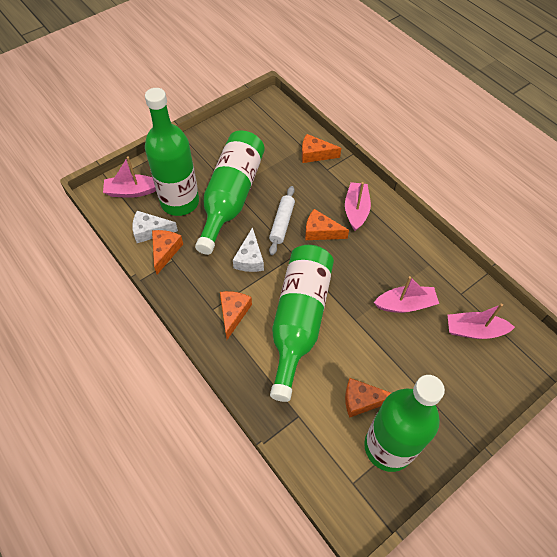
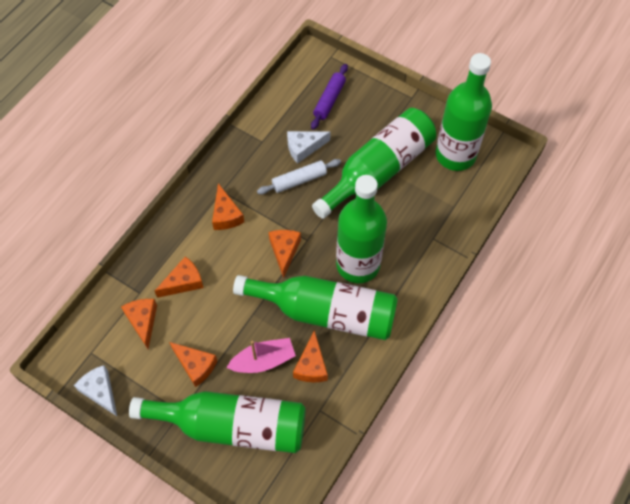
green bottle: 4 -> 5
orange cheese: 5 -> 6
pink boat: 4 -> 1
purple rolling pin: 0 -> 1

